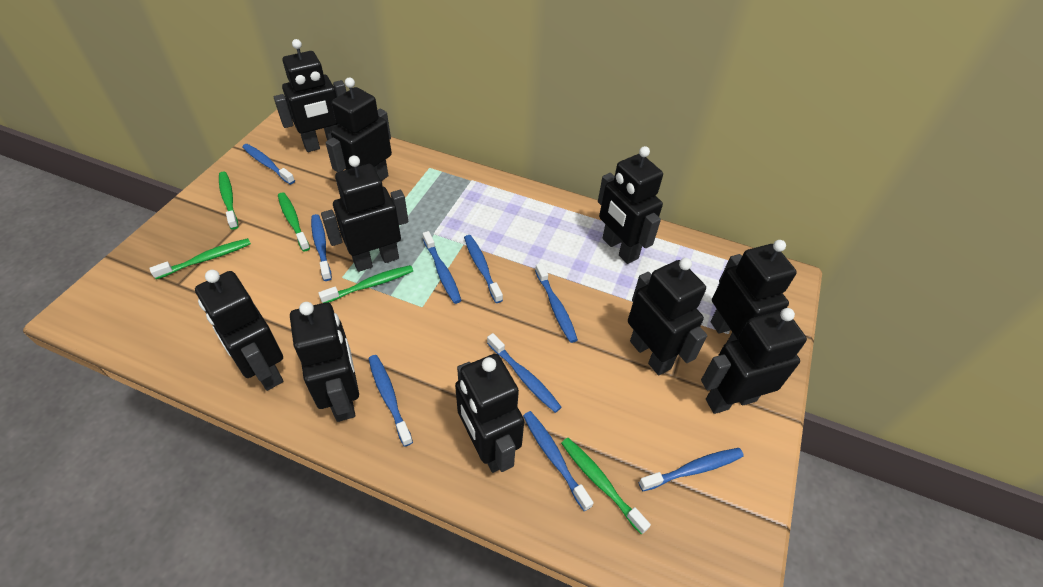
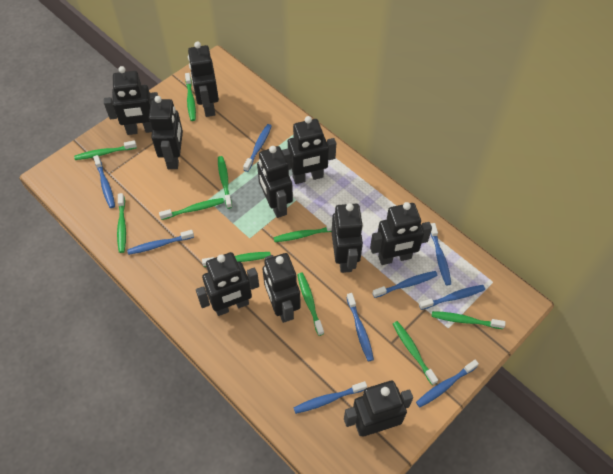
green toothbrush: 5 -> 10

